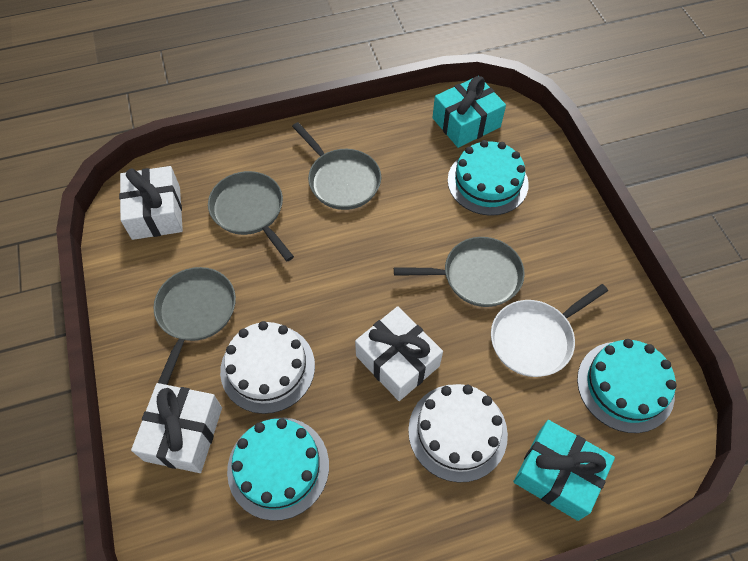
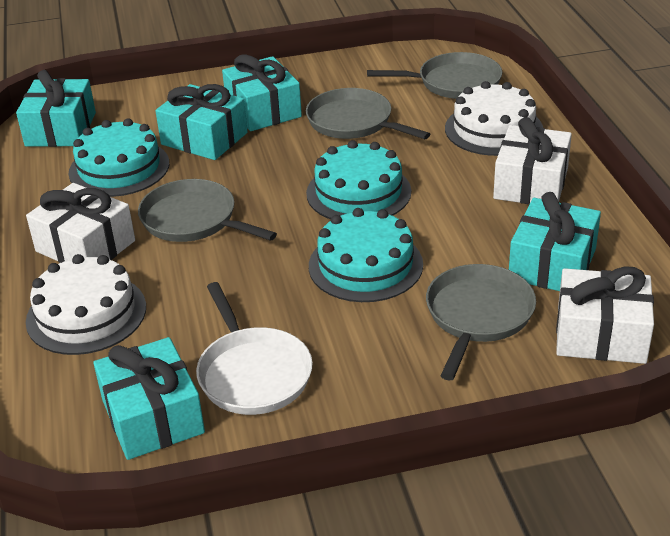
turquoise gift: 2 -> 5

